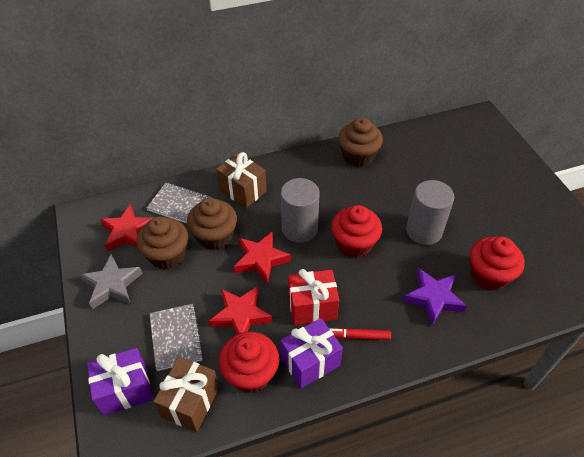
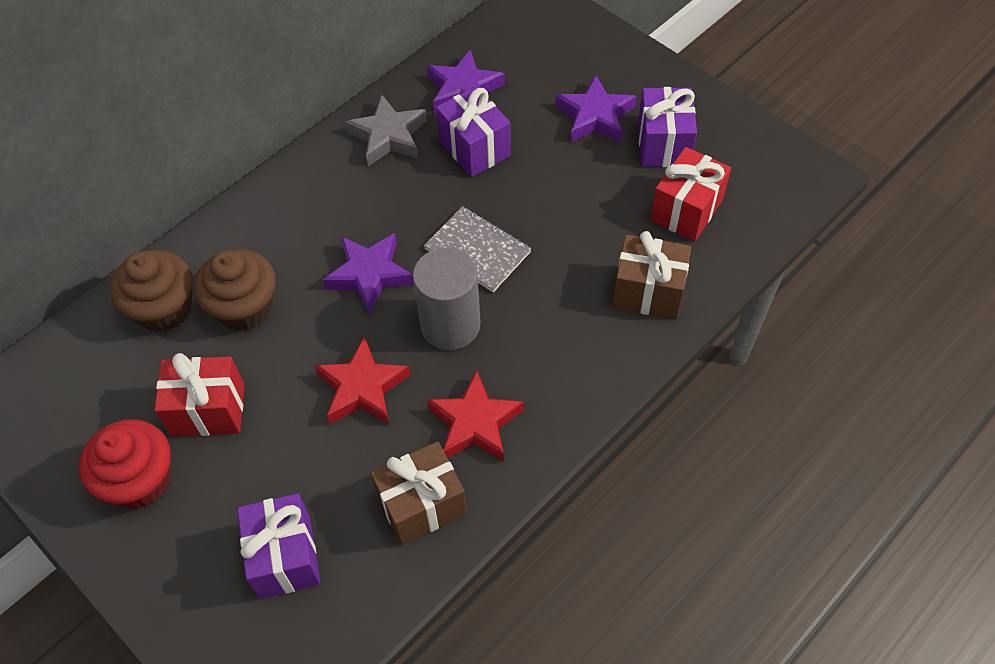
brown cupcake: 3 -> 2
grey cylinder: 2 -> 1
grey notebook: 2 -> 1
purple gift: 2 -> 3
purple star: 1 -> 3
red cupcake: 3 -> 1
red gift: 1 -> 2
red marker: 1 -> 0
red star: 3 -> 2

